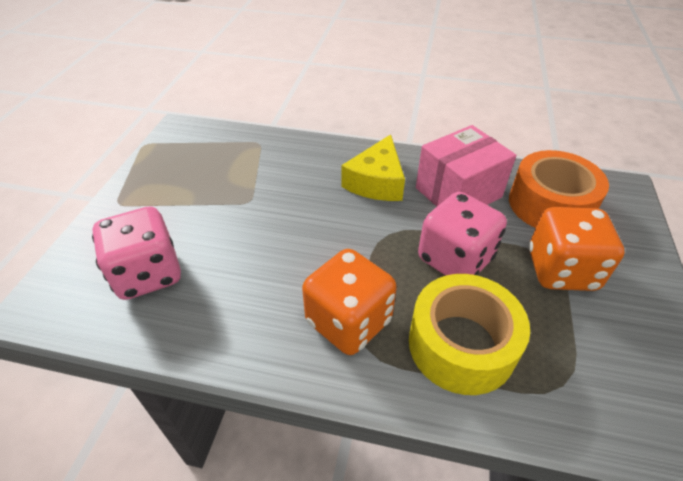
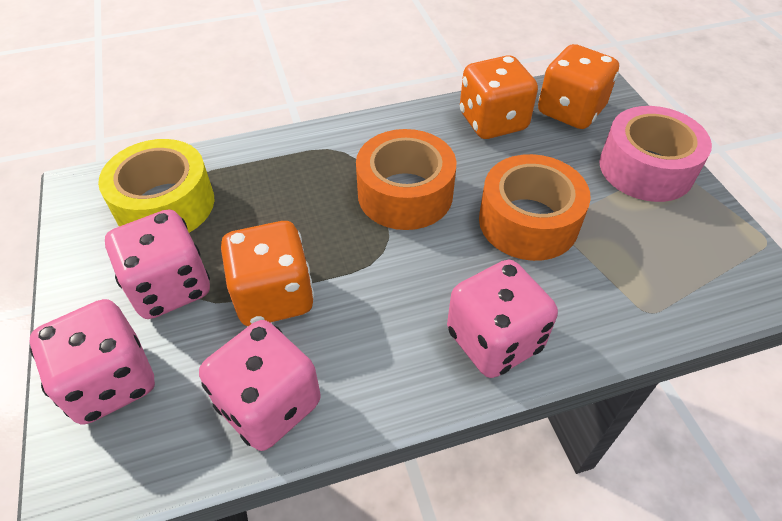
orange dice: 2 -> 3
orange tape: 1 -> 2
pink box: 1 -> 0
pink dice: 2 -> 4
pink tape: 0 -> 1
yellow cheese: 1 -> 0

